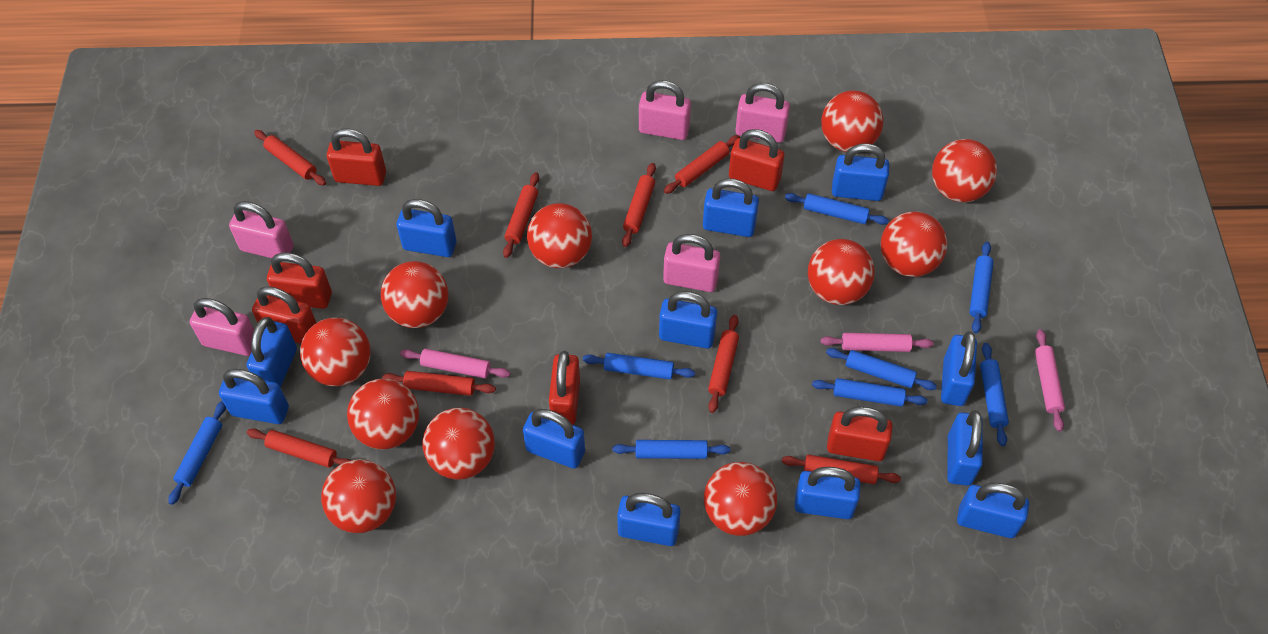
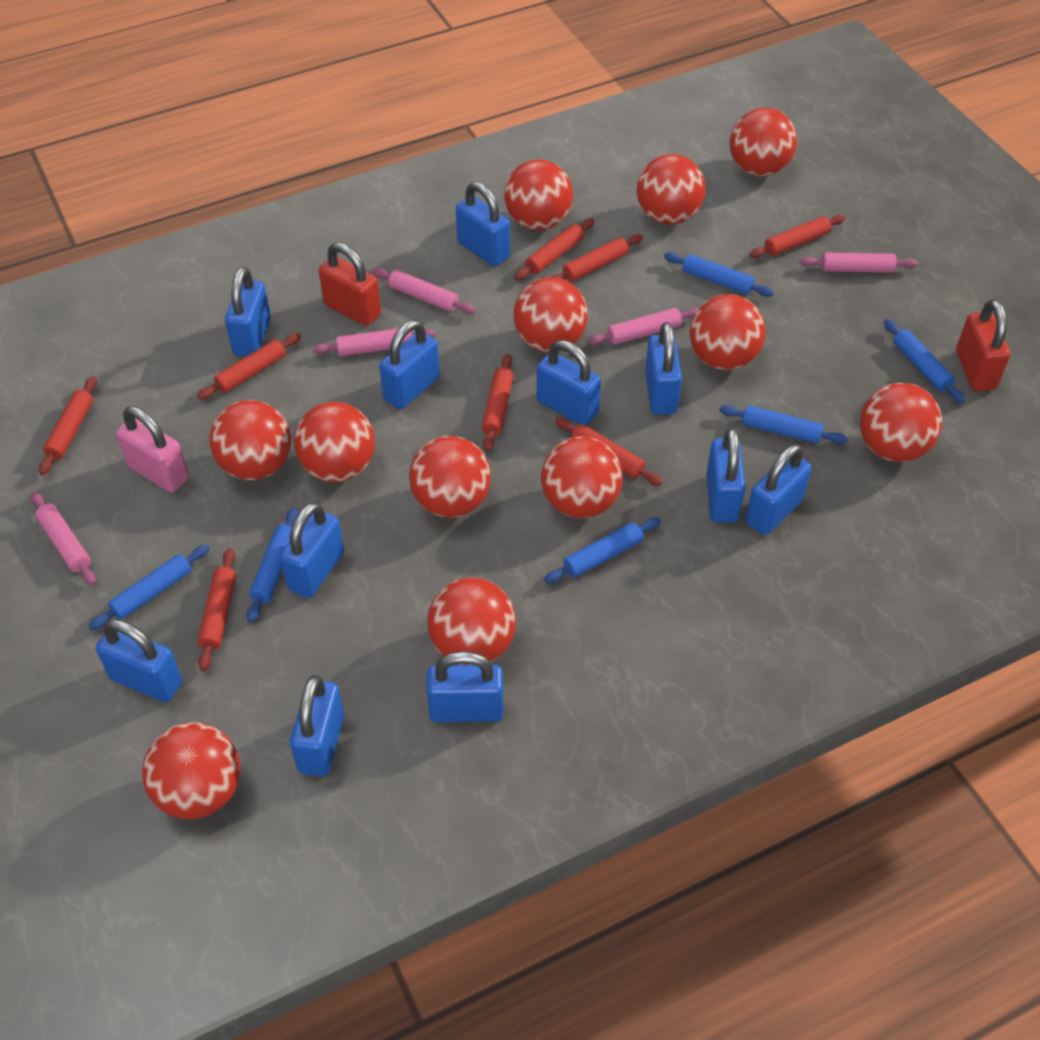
blue padlock: 12 -> 11
blue rolling pin: 8 -> 6
pink padlock: 5 -> 1
pink rolling pin: 3 -> 5
red ball: 11 -> 12
red padlock: 6 -> 2

